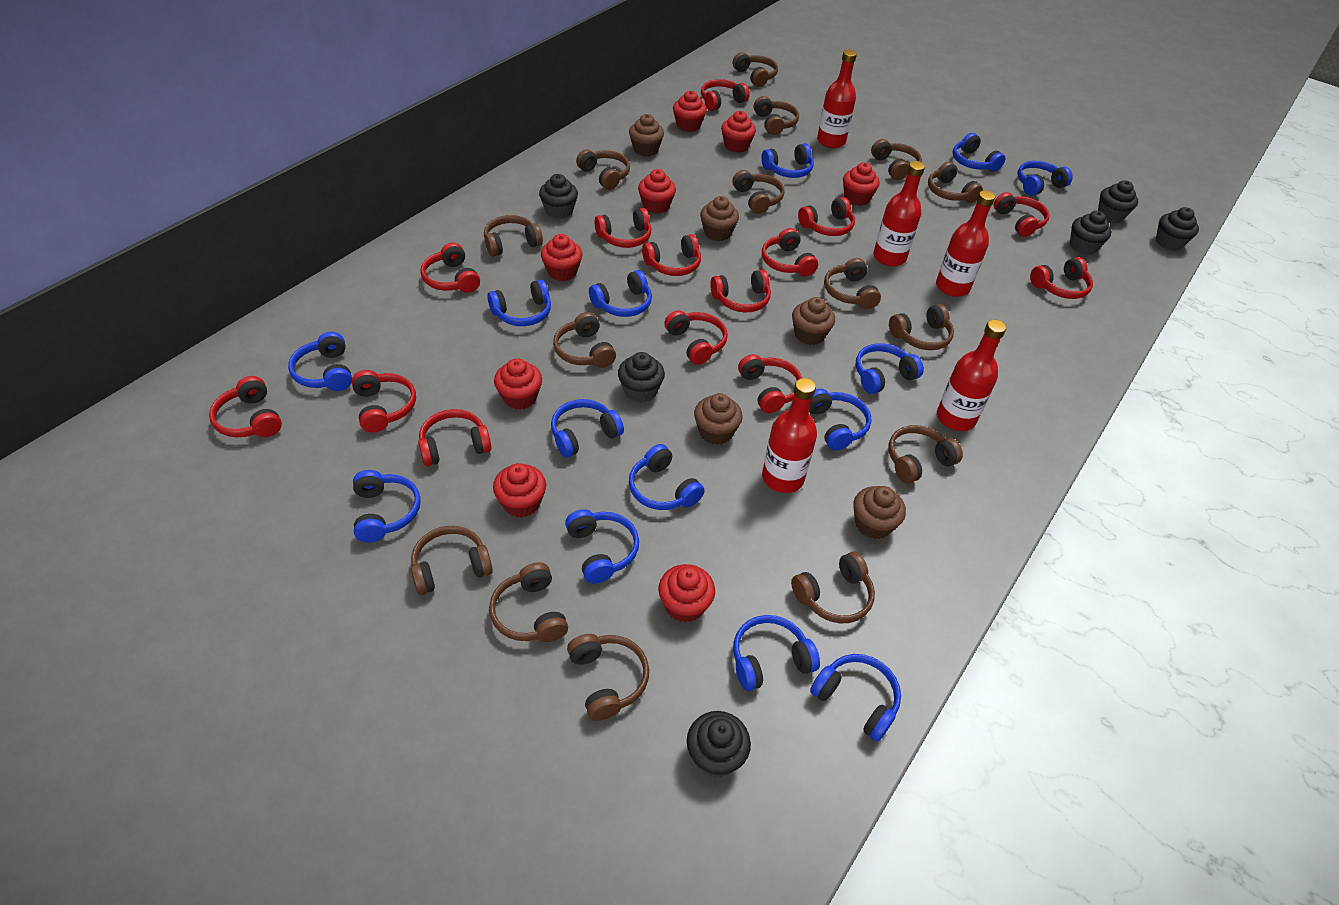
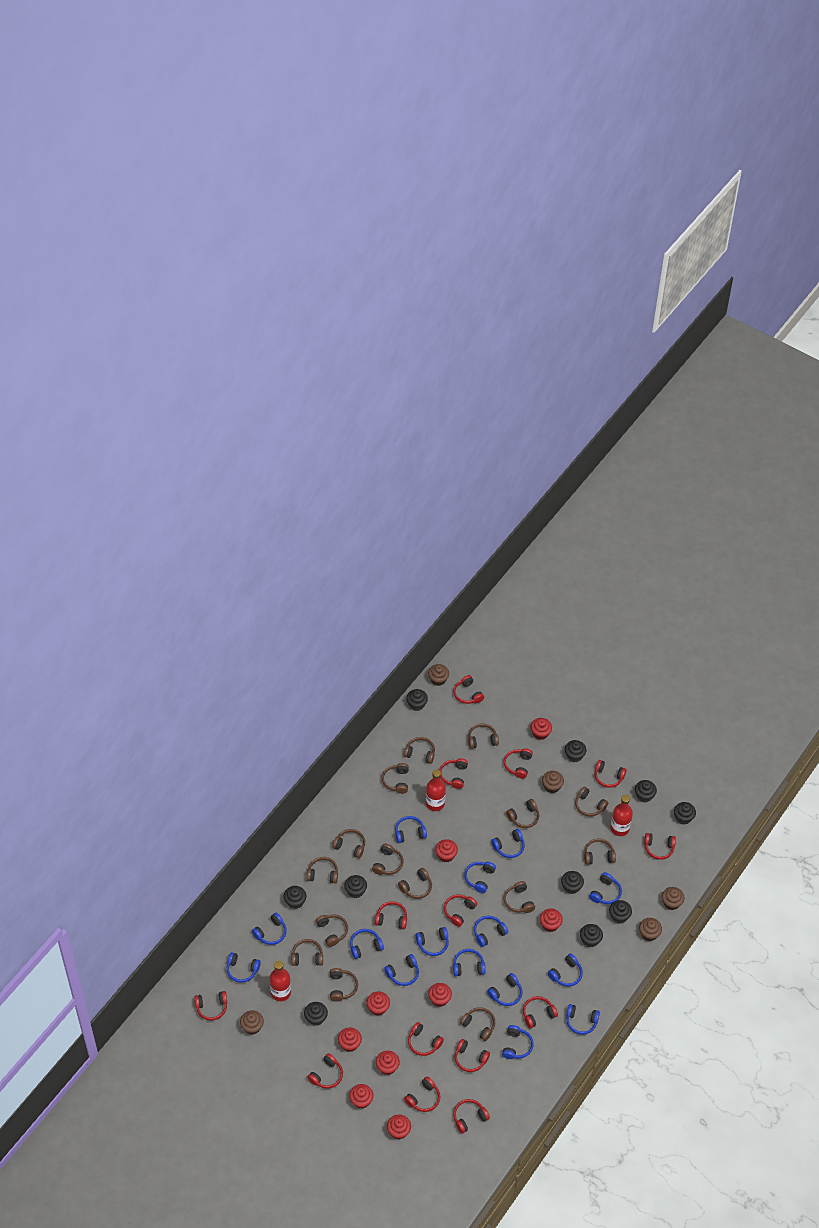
black cupcake: 6 -> 10
blue headphones: 14 -> 15
red bottle: 5 -> 3
red cupcake: 8 -> 9

